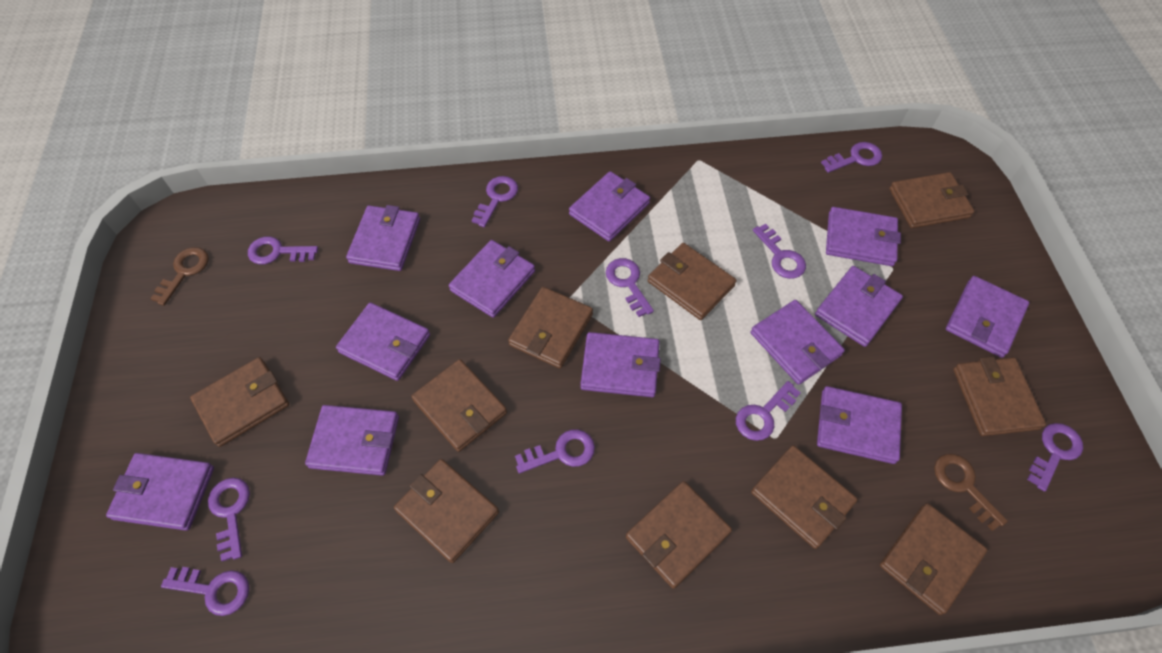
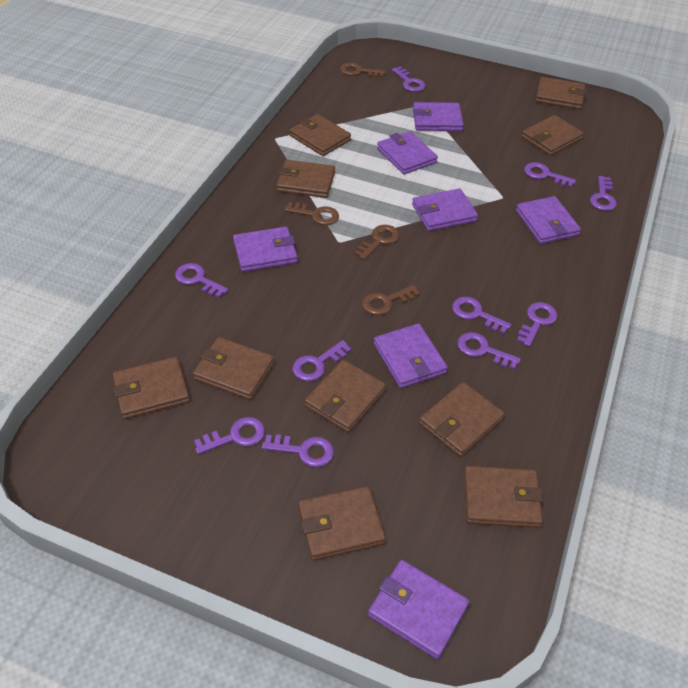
brown key: 2 -> 4
purple wallet: 12 -> 7

